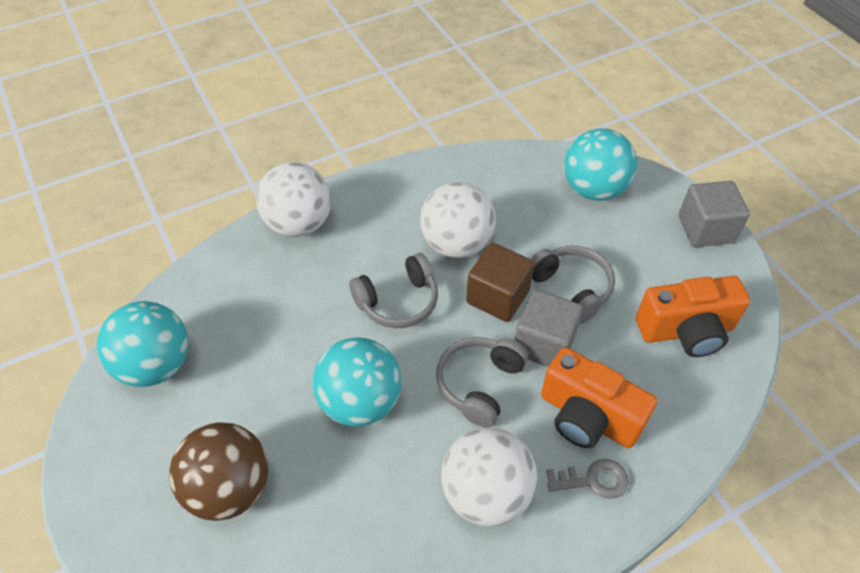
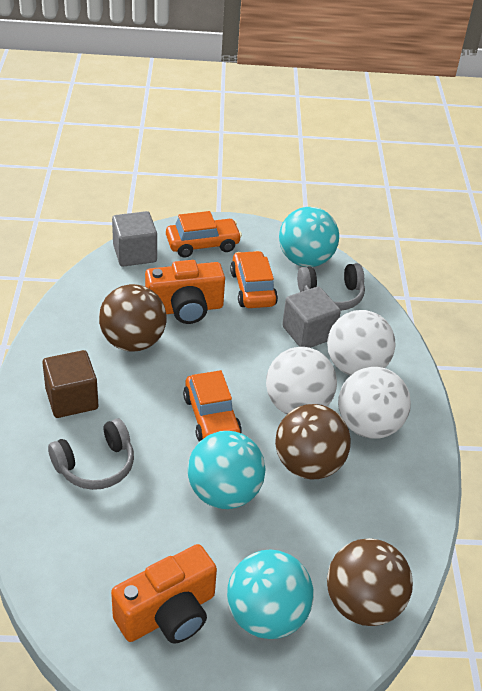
brown ball: 1 -> 3
grey headphones: 3 -> 2
grey key: 1 -> 0
orange car: 0 -> 3

